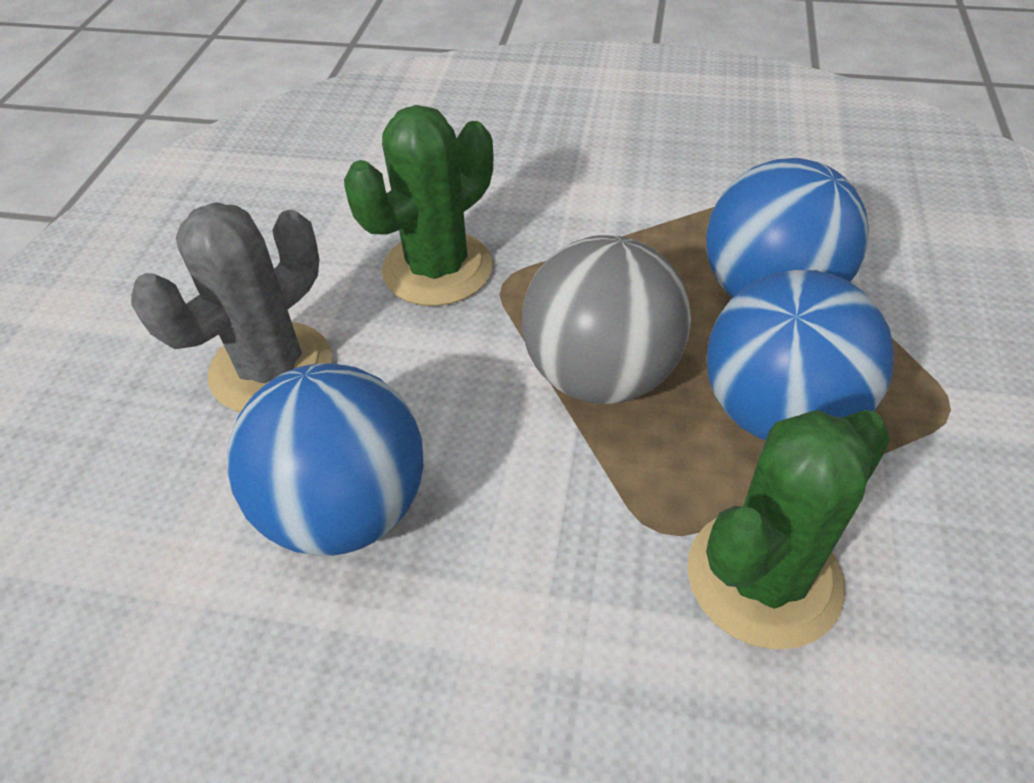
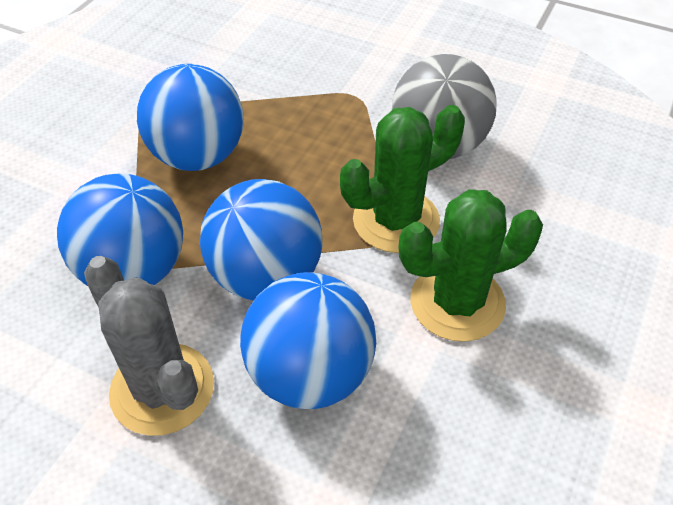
blue ball: 3 -> 4

